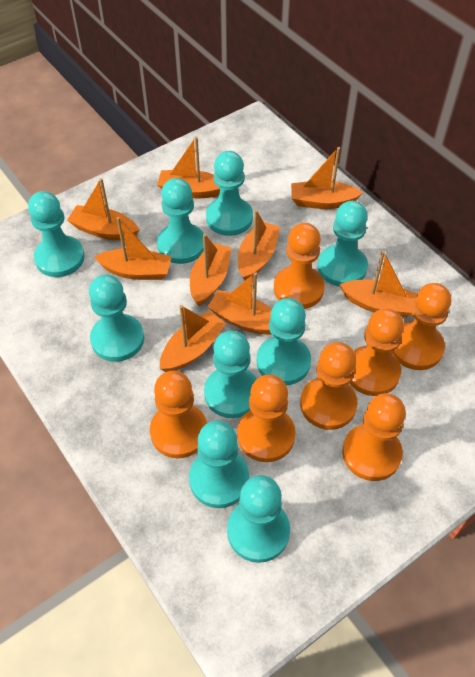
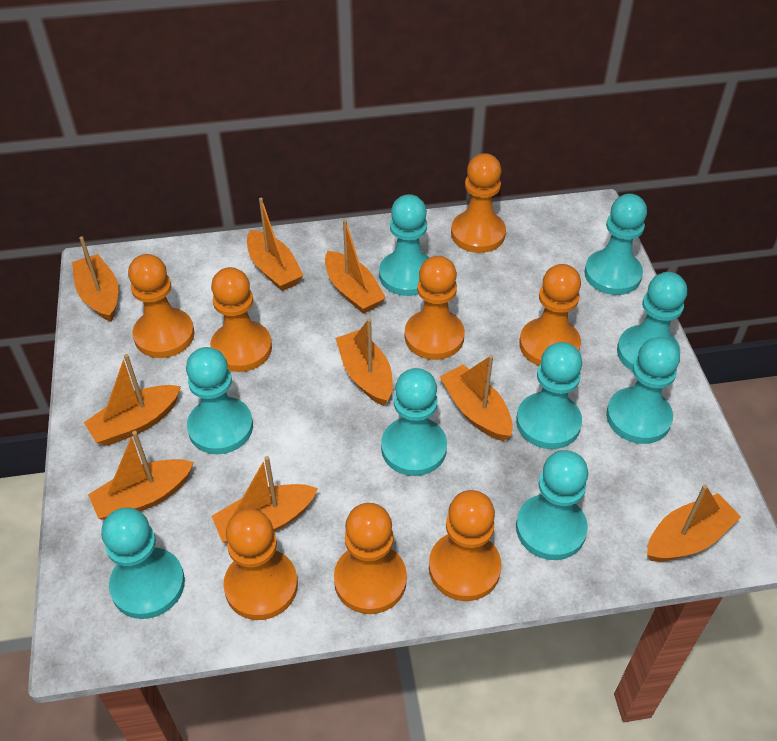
orange pawn: 7 -> 8

